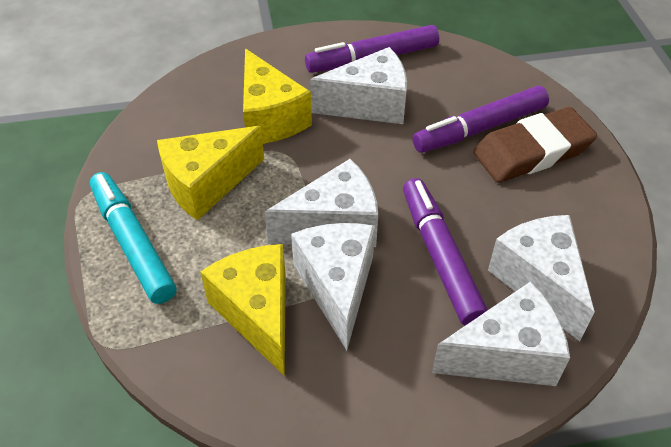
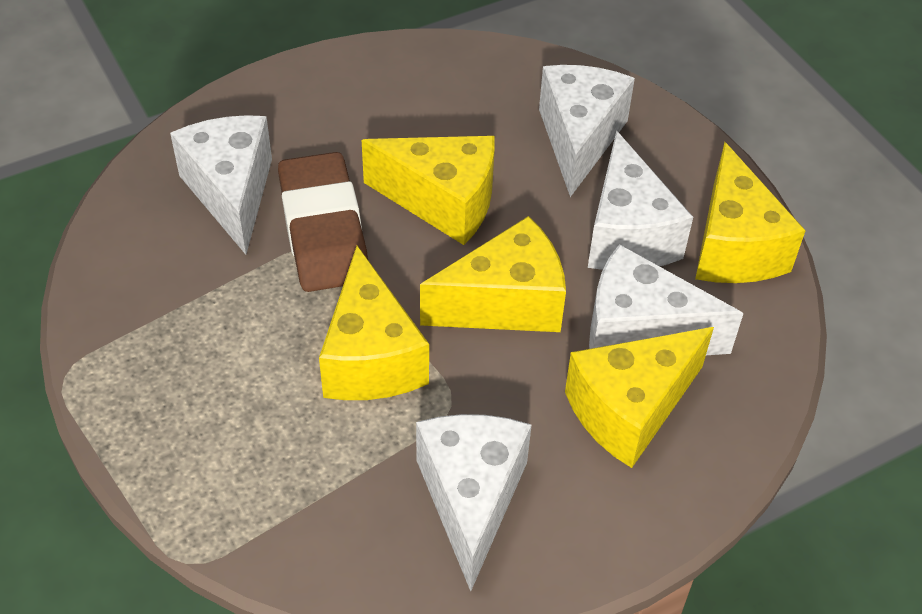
purple marker: 3 -> 0
turquoise marker: 1 -> 0
yellow cheese: 3 -> 5

